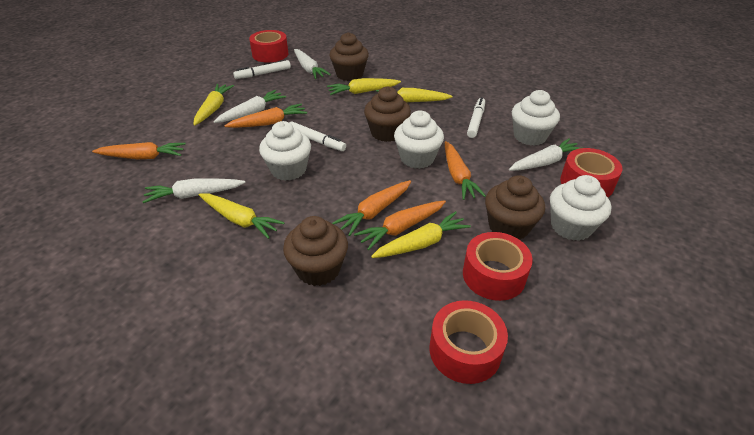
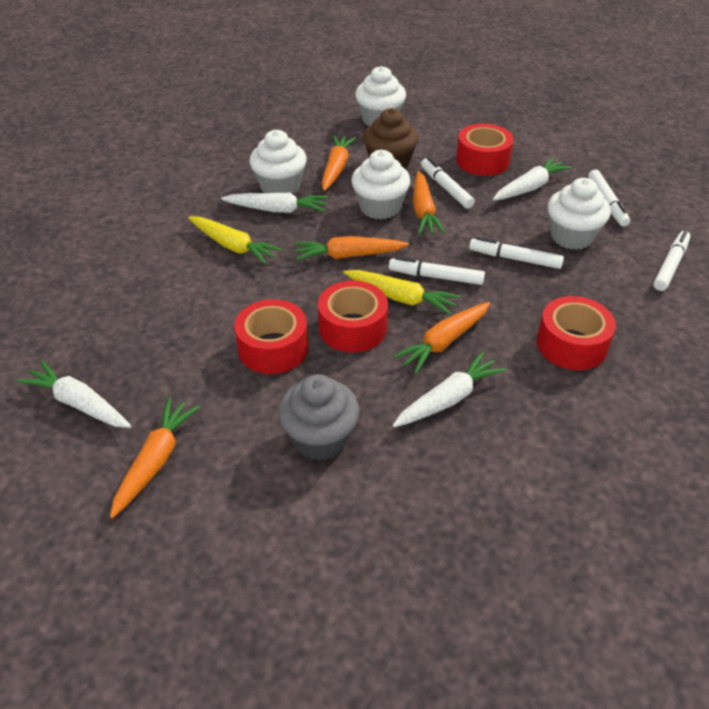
brown cupcake: 4 -> 1
grey cupcake: 0 -> 1
white marker: 3 -> 5
yellow carrot: 5 -> 2

